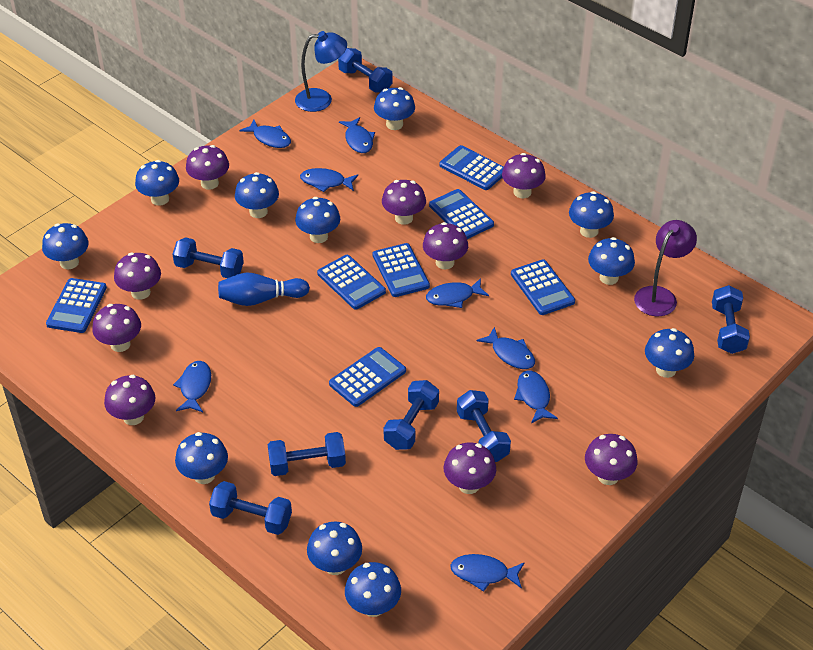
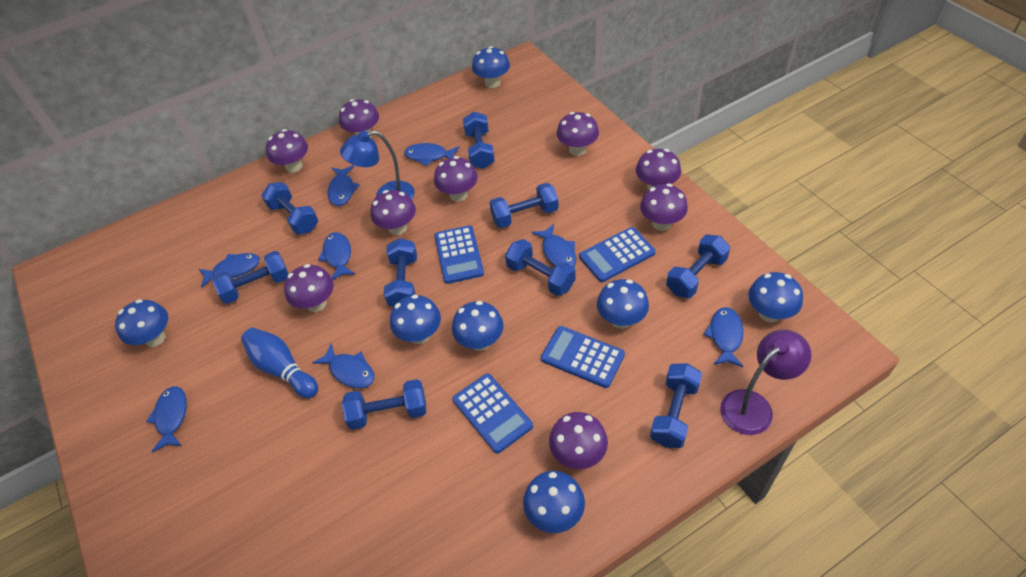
blue calculator: 7 -> 4
blue dumbbell: 7 -> 9
blue mushroom: 11 -> 7

